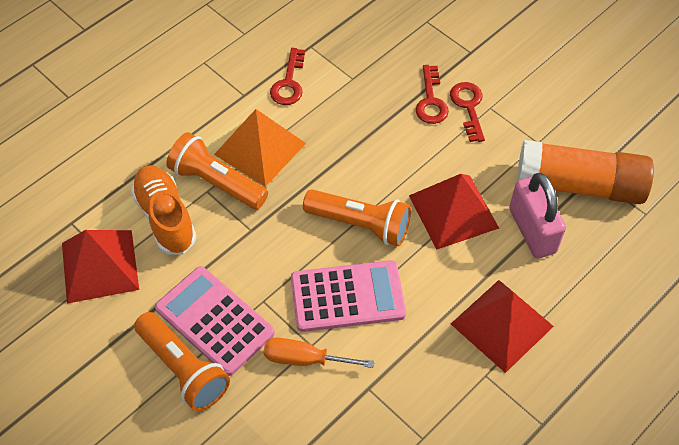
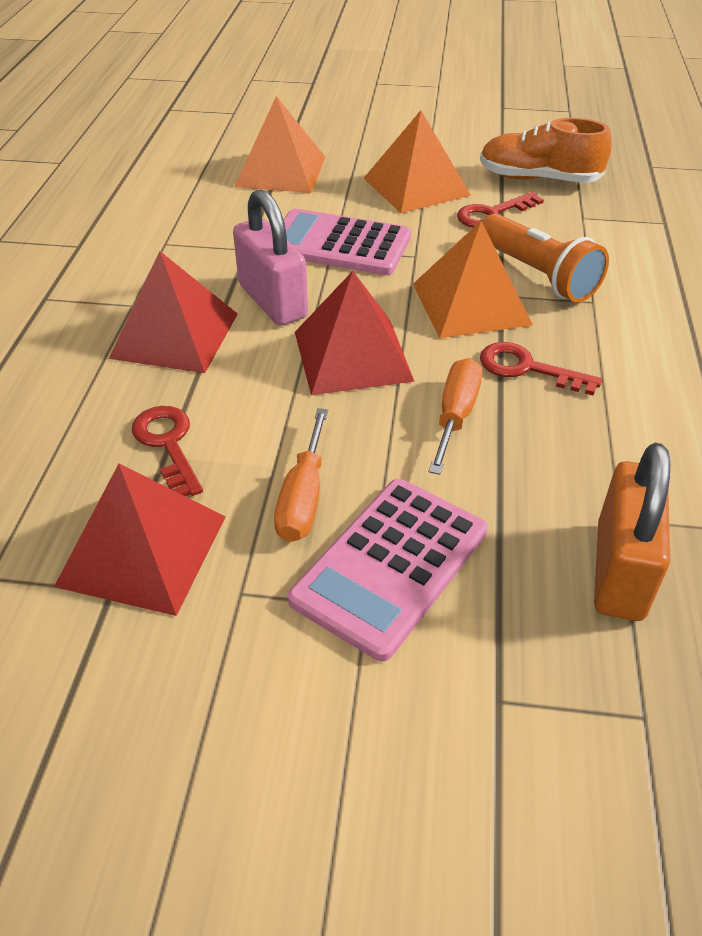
orange flashlight: 3 -> 1
orange glue stick: 1 -> 0
orange padlock: 0 -> 1
orange pyramid: 1 -> 3
orange screwdriver: 1 -> 2

